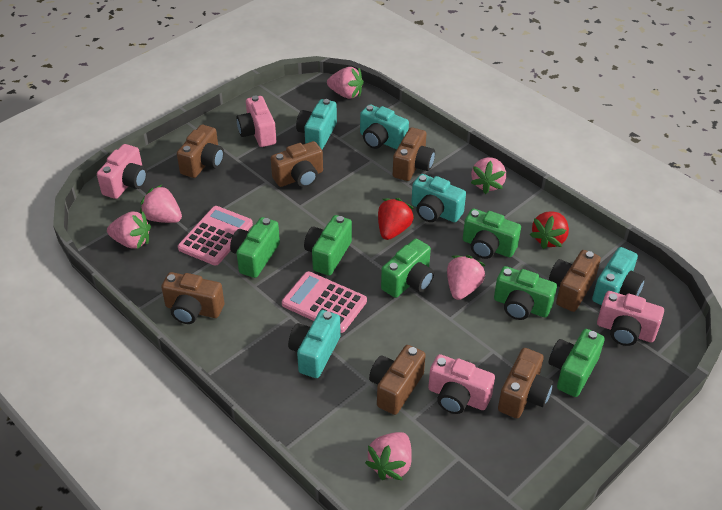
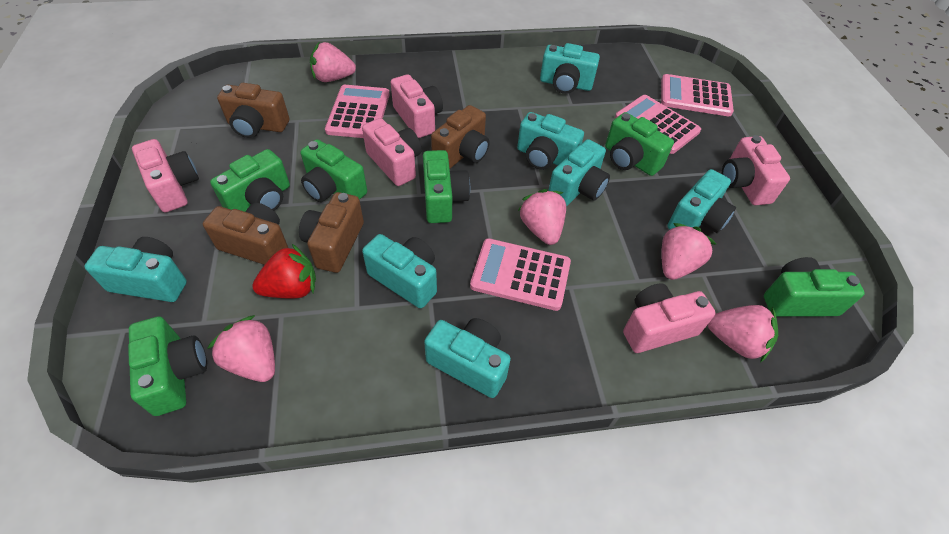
brown camera: 7 -> 4
pink calculator: 2 -> 4
pink camera: 4 -> 5
pink strawberry: 6 -> 5
red strawberry: 2 -> 1
turquoise camera: 5 -> 7

